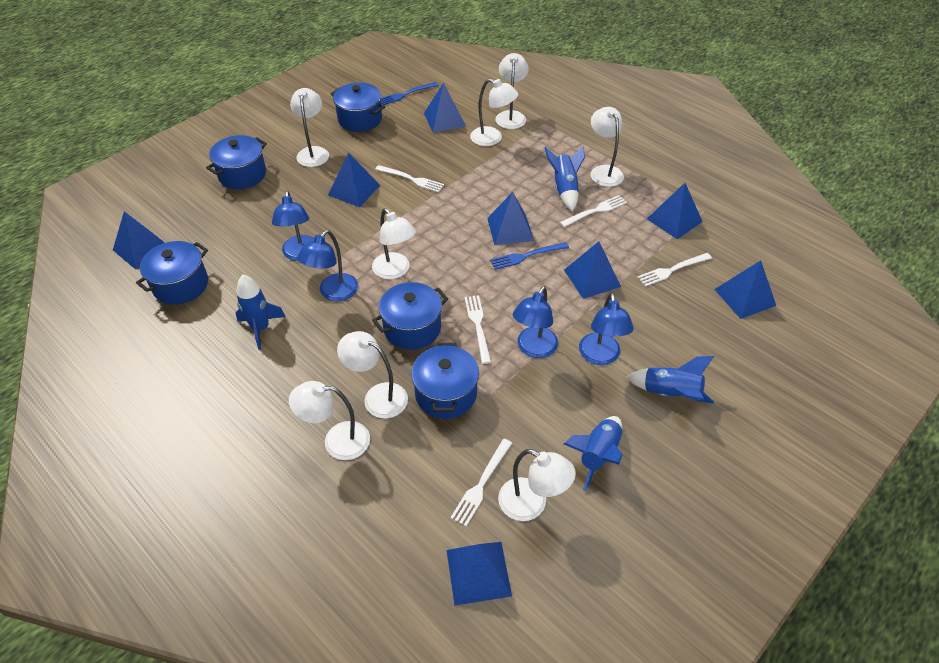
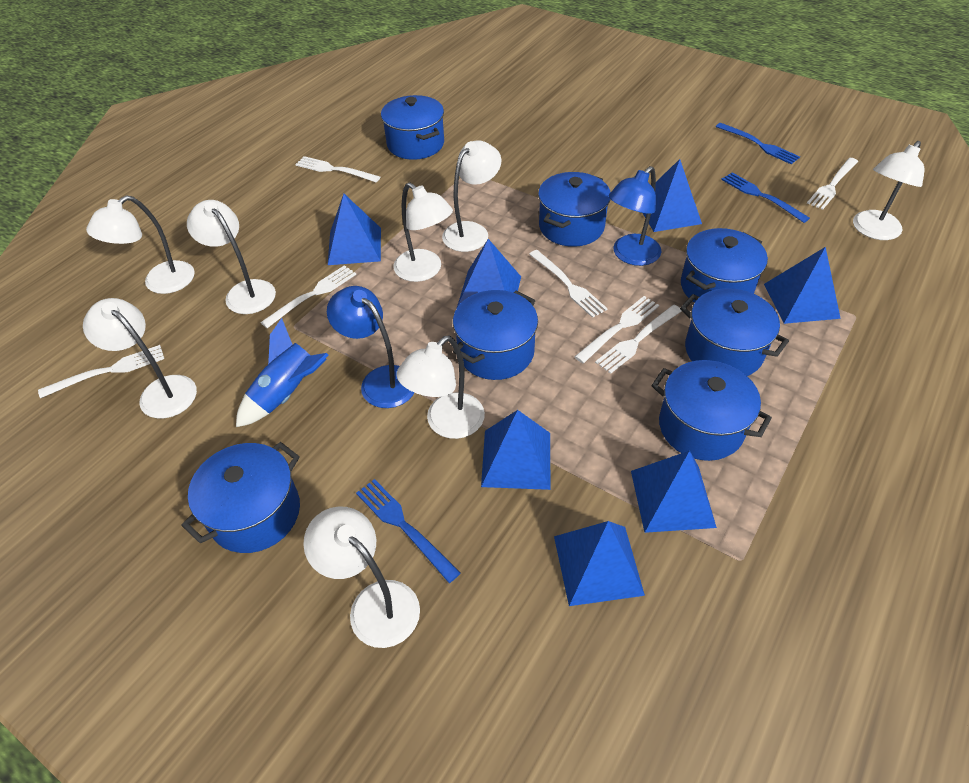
blue fork: 2 -> 3
blue lamp: 4 -> 2
blue pot: 5 -> 7
blue pyramid: 8 -> 7
blue rocket: 4 -> 1
white fork: 5 -> 7

